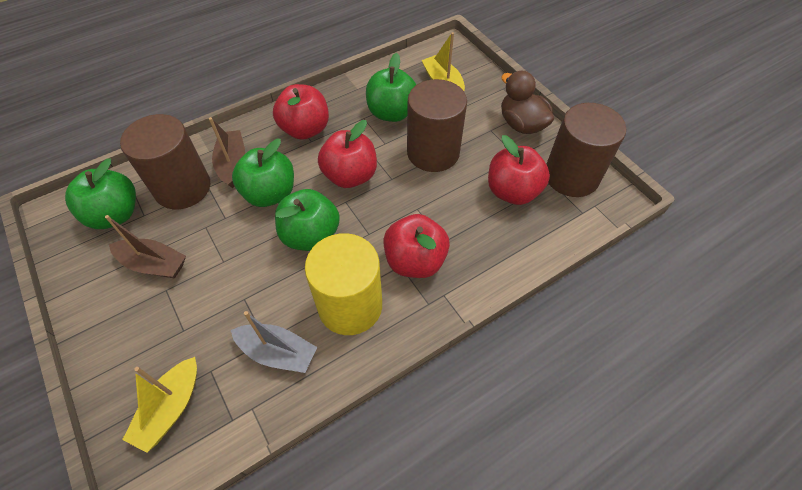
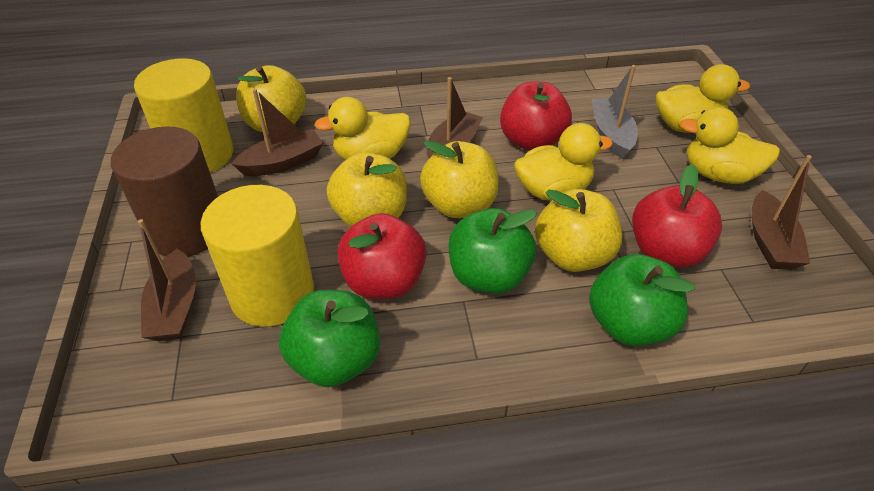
brown boat: 2 -> 4
brown cylinder: 3 -> 1
brown duck: 1 -> 0
green apple: 4 -> 3
red apple: 4 -> 3
yellow apple: 0 -> 4
yellow boat: 2 -> 0
yellow cylinder: 1 -> 2
yellow duck: 0 -> 4

